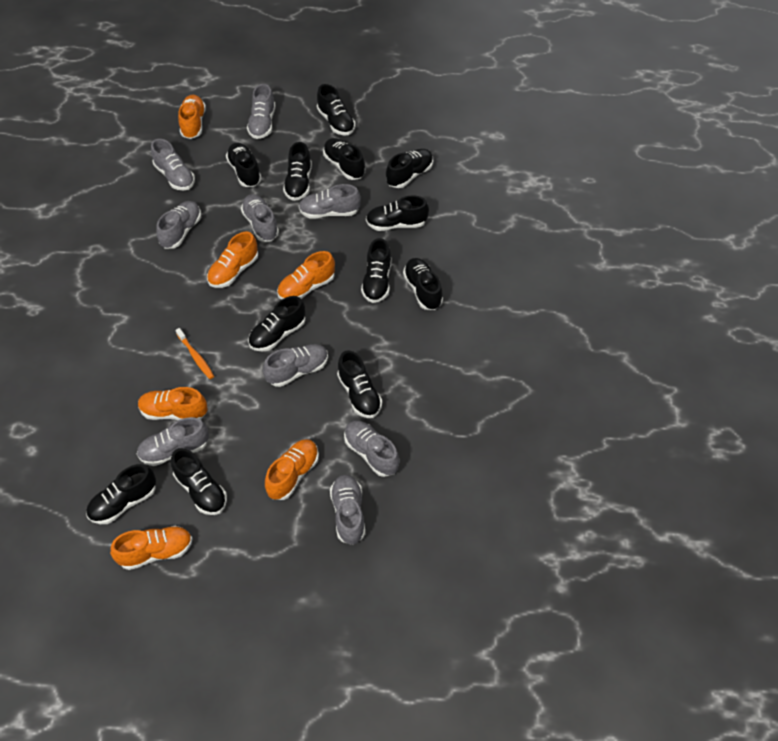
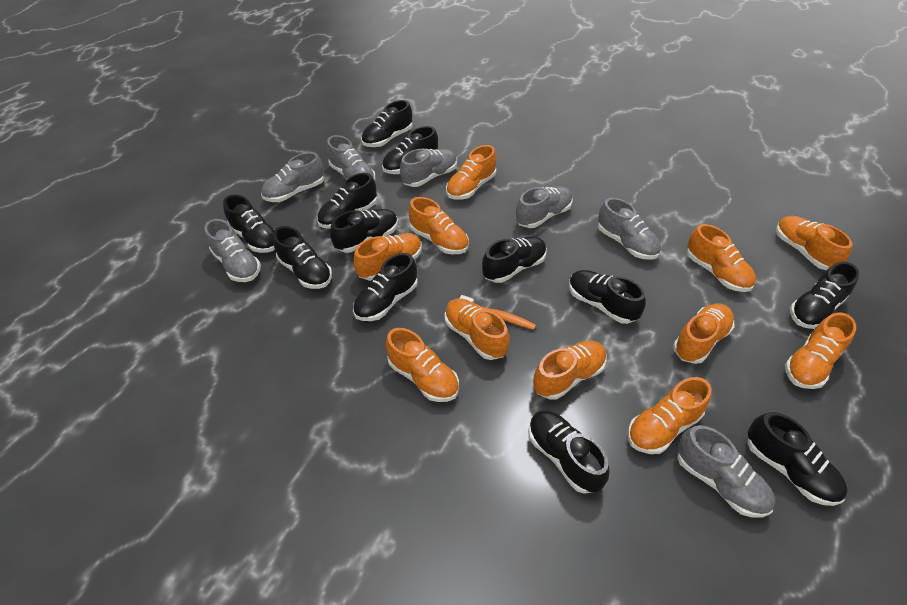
grey shoe: 9 -> 7
orange shoe: 6 -> 11

